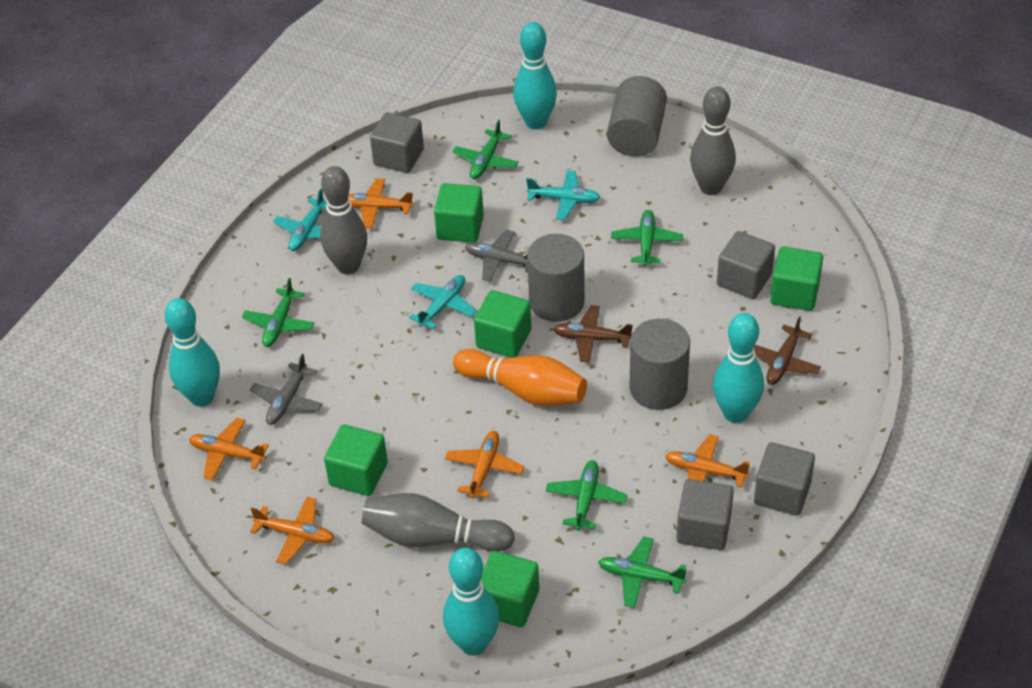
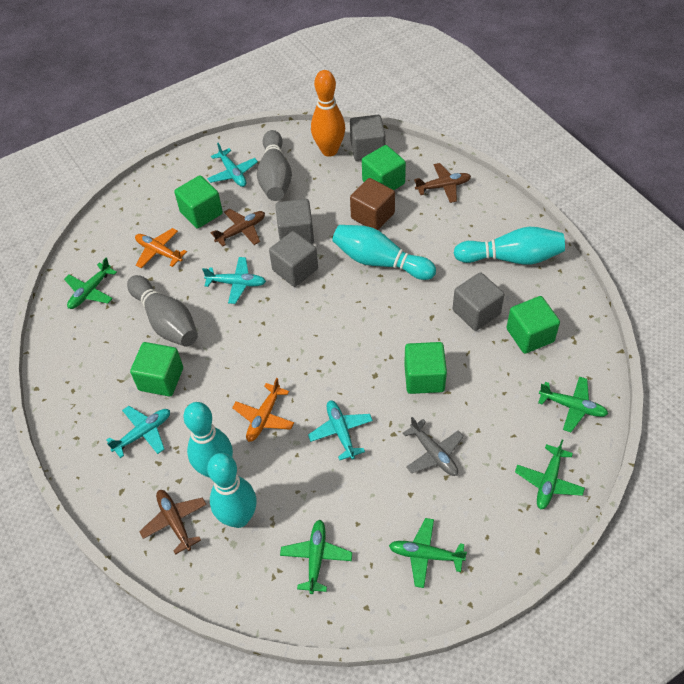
brown cube: 0 -> 1
brown plane: 2 -> 3
grey bowling pin: 3 -> 2
grey cylinder: 3 -> 0
grey plane: 2 -> 1
orange plane: 5 -> 2
turquoise plane: 3 -> 4

